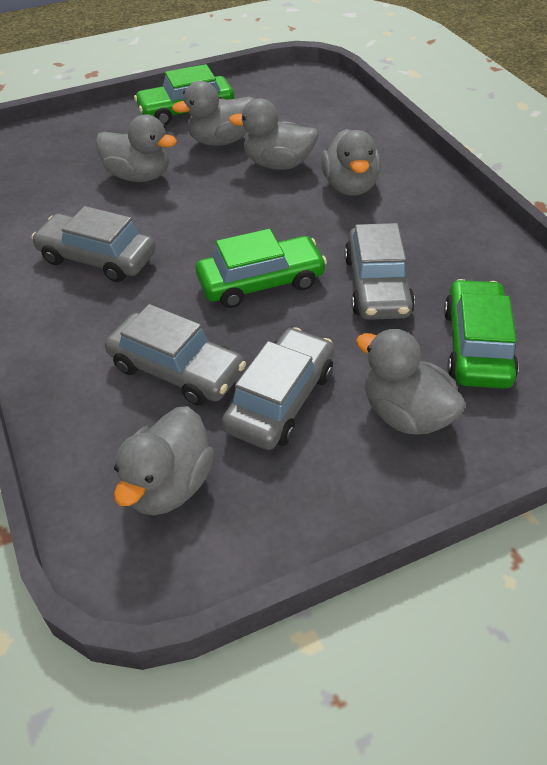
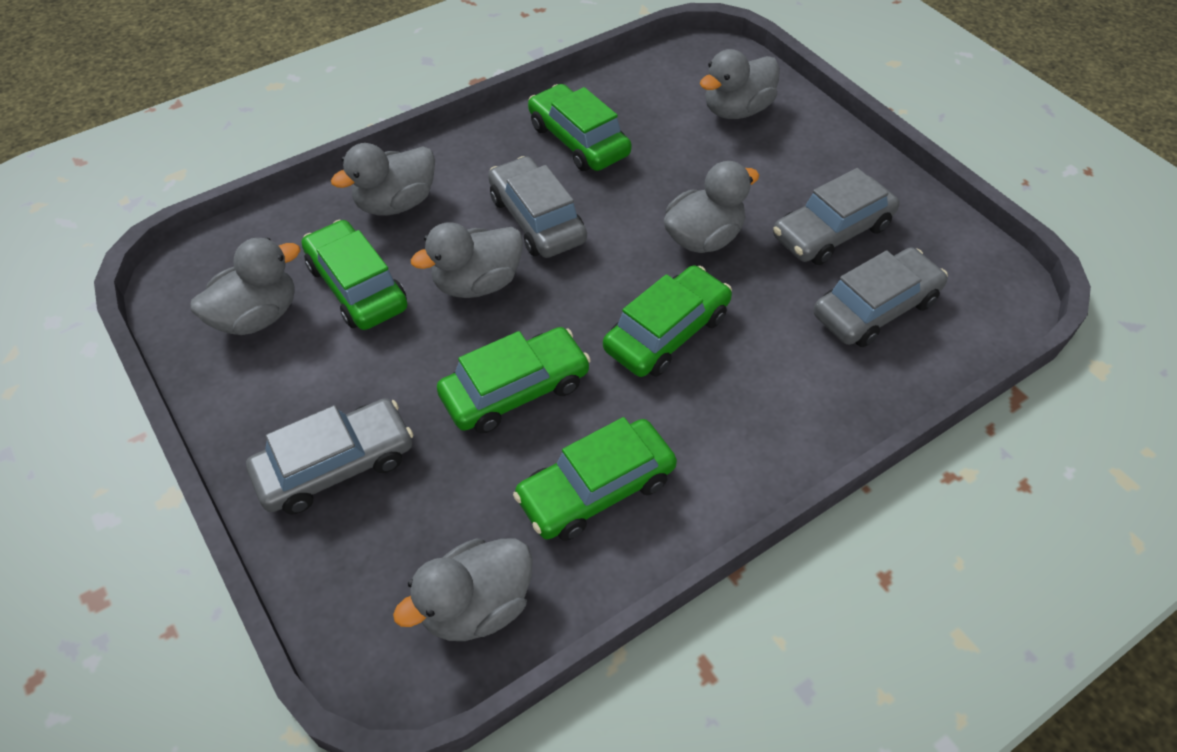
green car: 3 -> 5

